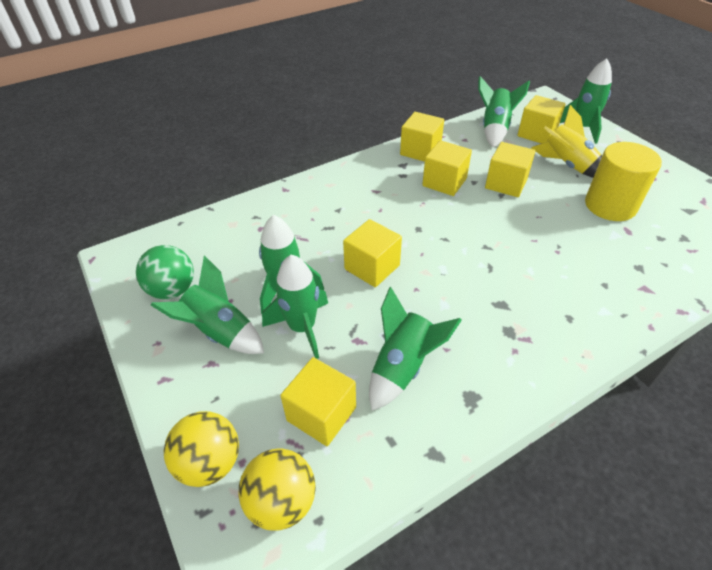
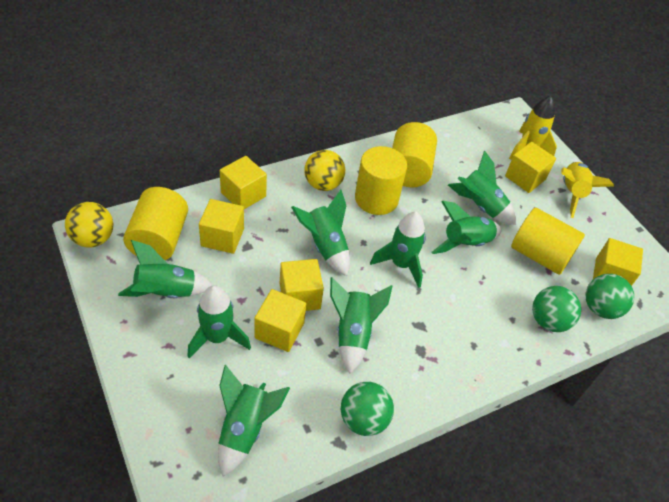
green ball: 1 -> 3
green rocket: 6 -> 8
yellow cylinder: 1 -> 4
yellow rocket: 1 -> 2

